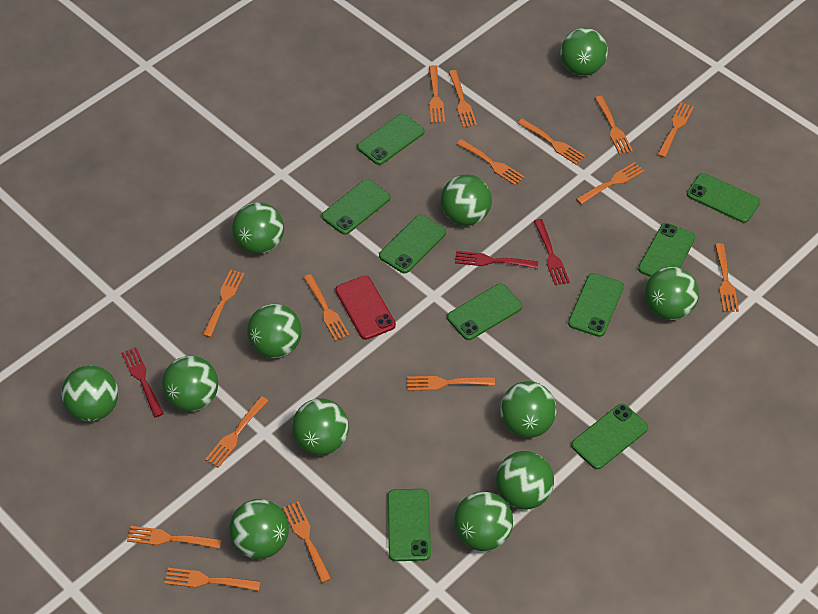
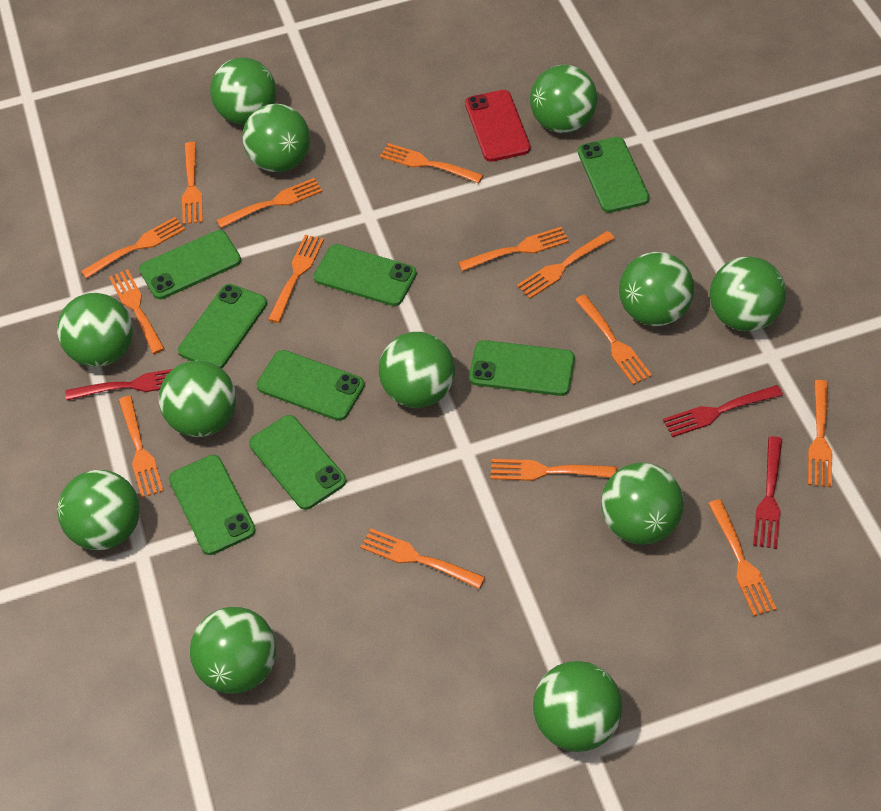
green phone: 9 -> 8
orange fork: 15 -> 14

